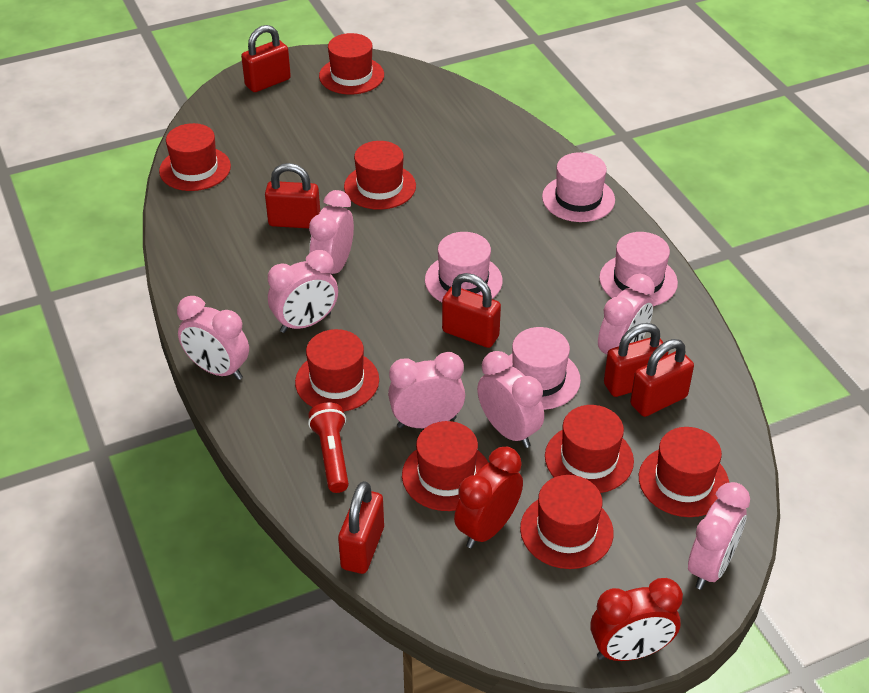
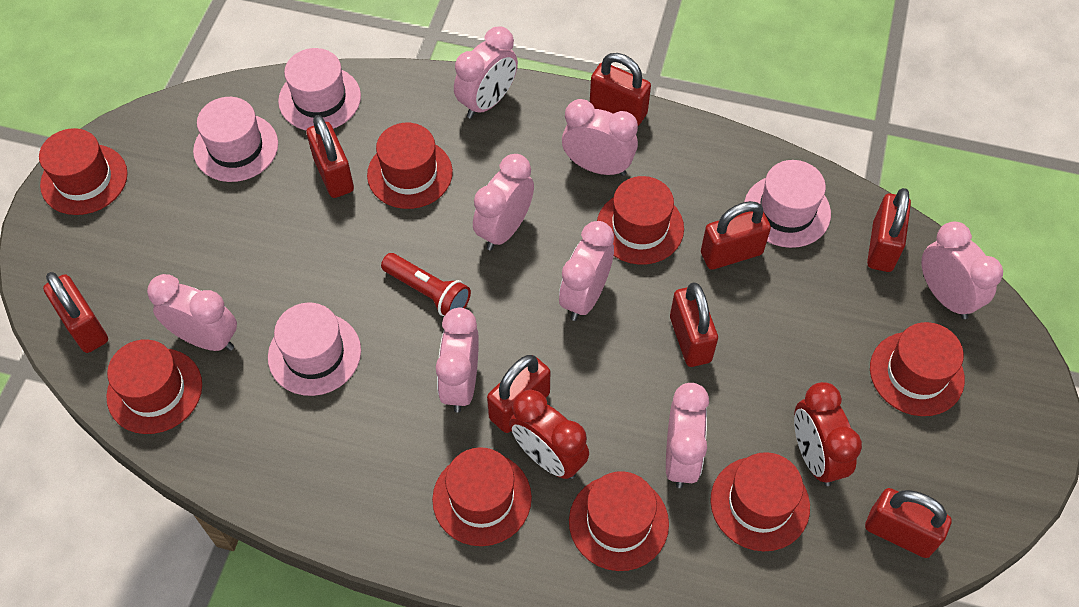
pink clock: 7 -> 8
red padlock: 6 -> 8

